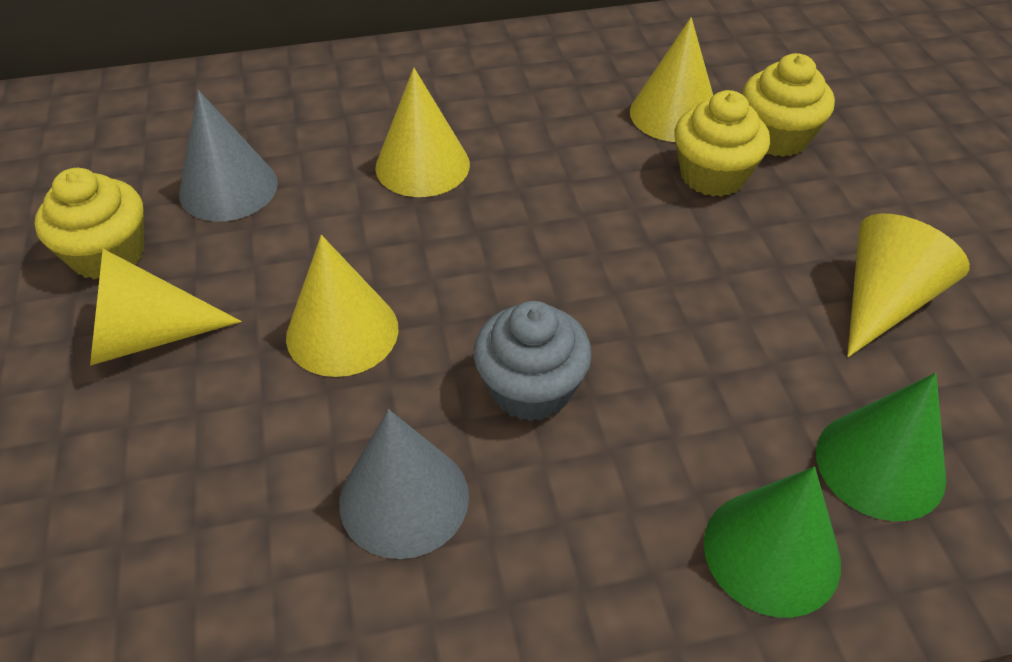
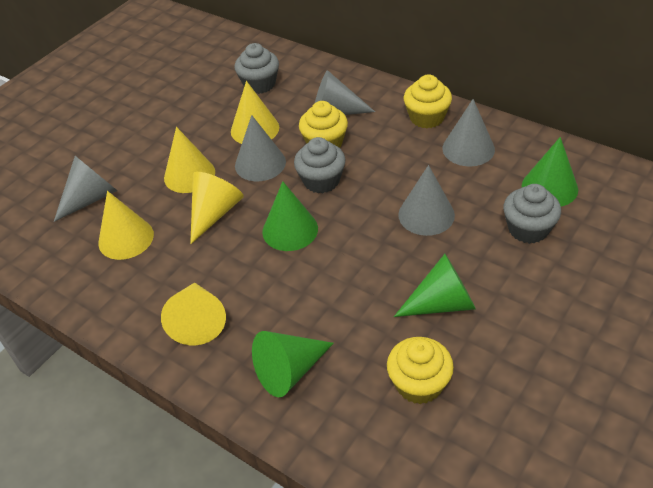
green cone: 2 -> 4
grey cone: 2 -> 5
grey cupcake: 1 -> 3

